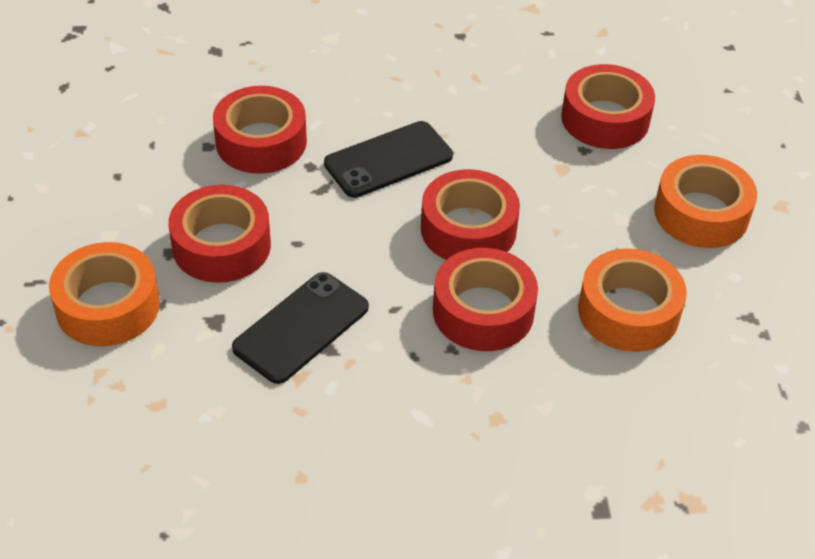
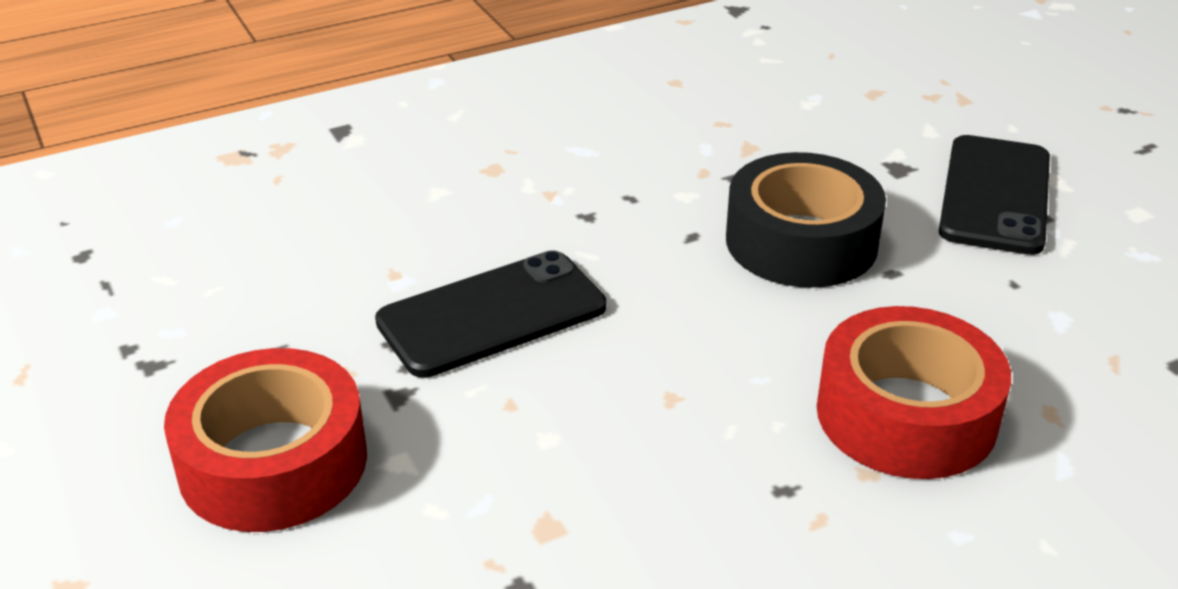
black tape: 0 -> 1
orange tape: 3 -> 0
red tape: 5 -> 2

